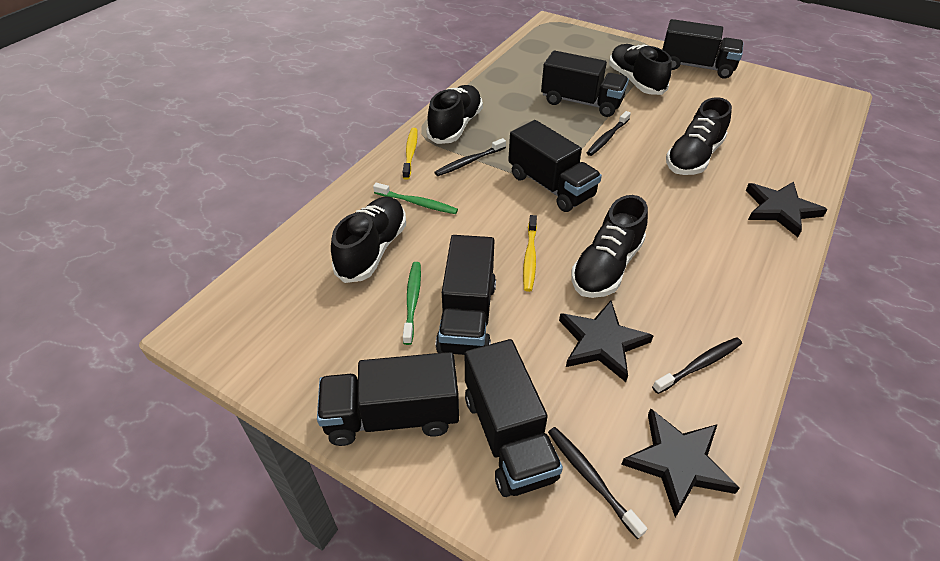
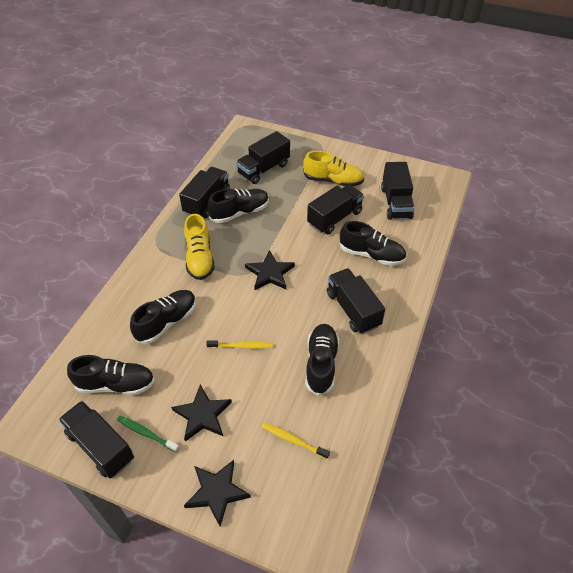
black toothbrush: 4 -> 0
green toothbrush: 2 -> 1
yellow shoe: 0 -> 2

